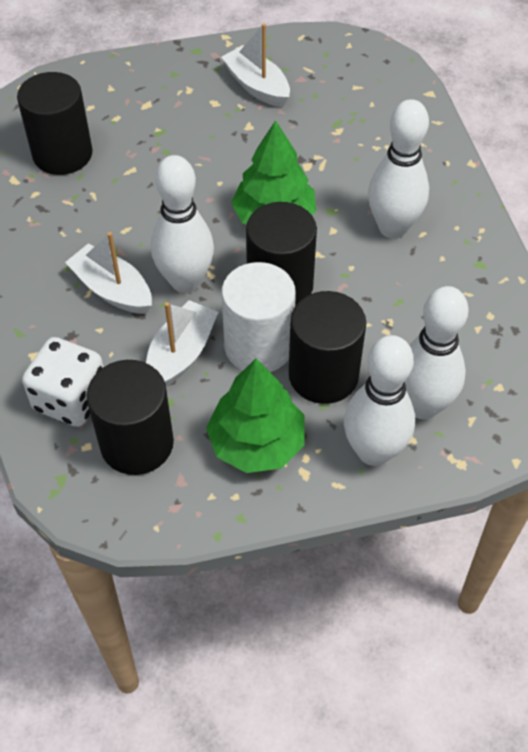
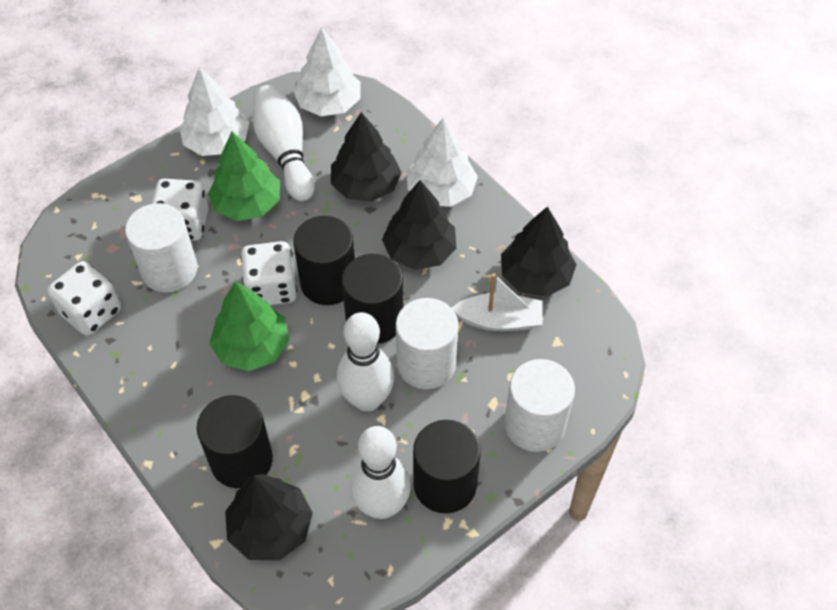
black tree: 0 -> 4
white boat: 3 -> 1
white bowling pin: 4 -> 3
white cylinder: 1 -> 3
white dice: 1 -> 3
white tree: 0 -> 3

